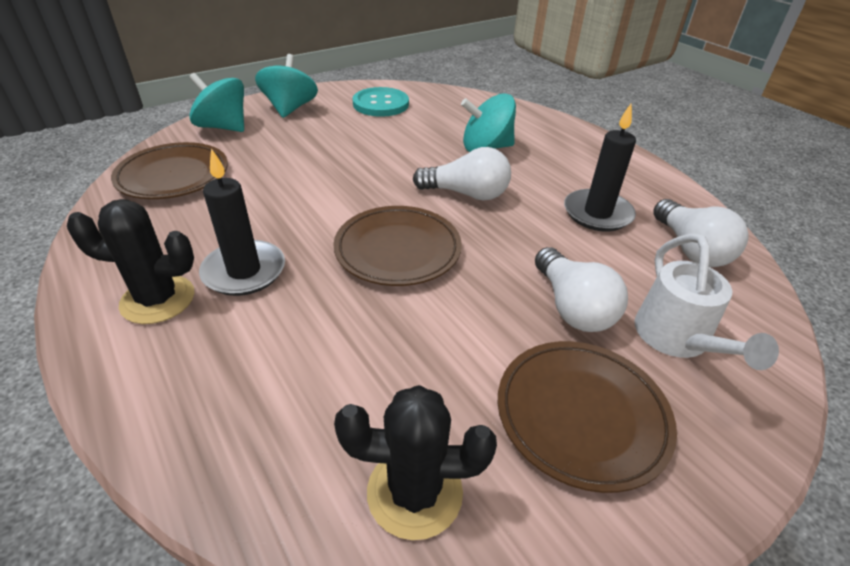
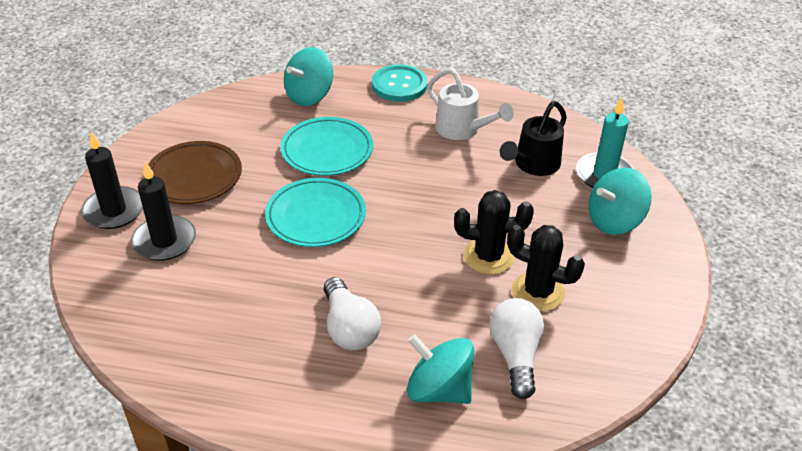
black watering can: 0 -> 1
brown plate: 3 -> 1
turquoise candle: 0 -> 1
turquoise plate: 0 -> 2
white light bulb: 3 -> 2

